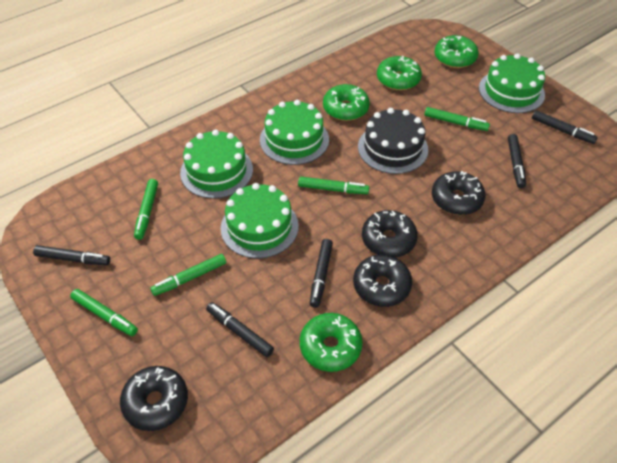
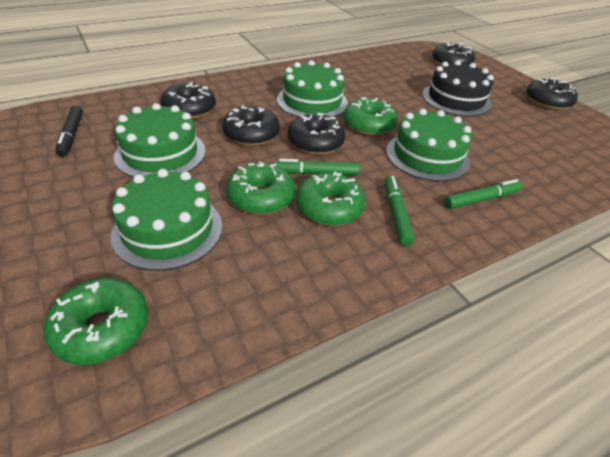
black donut: 4 -> 5
black marker: 5 -> 1
green marker: 5 -> 3

